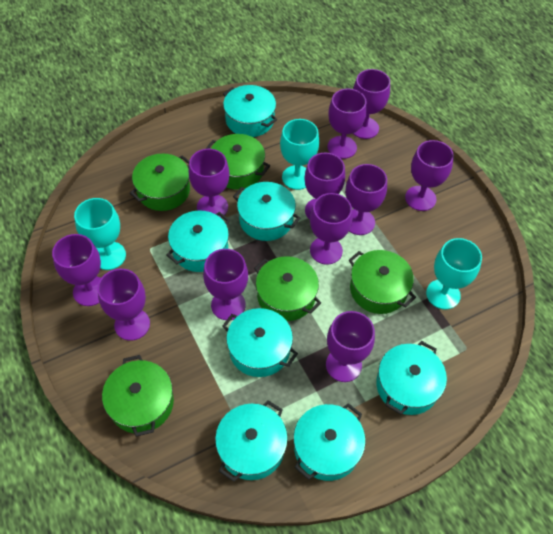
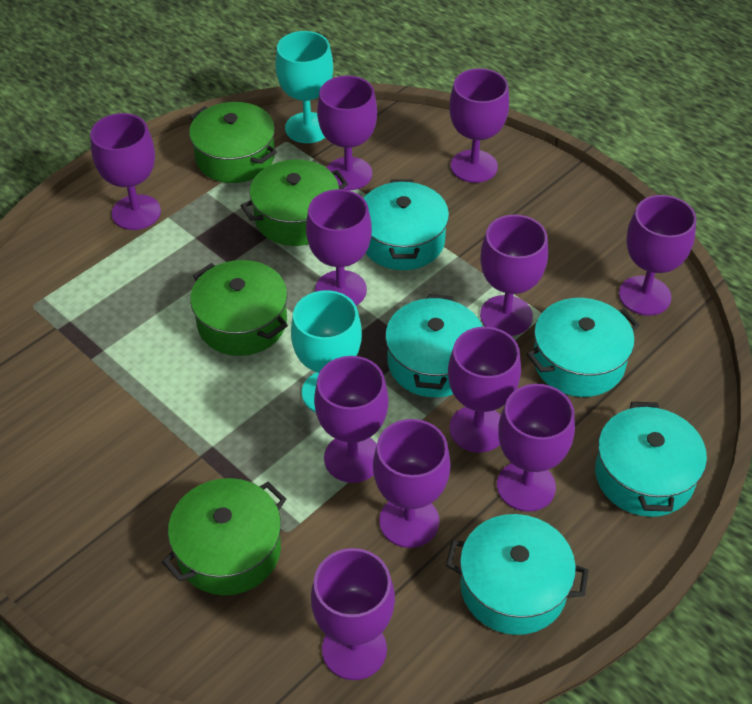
green pot: 5 -> 4
turquoise goblet: 3 -> 2
turquoise pot: 7 -> 5

